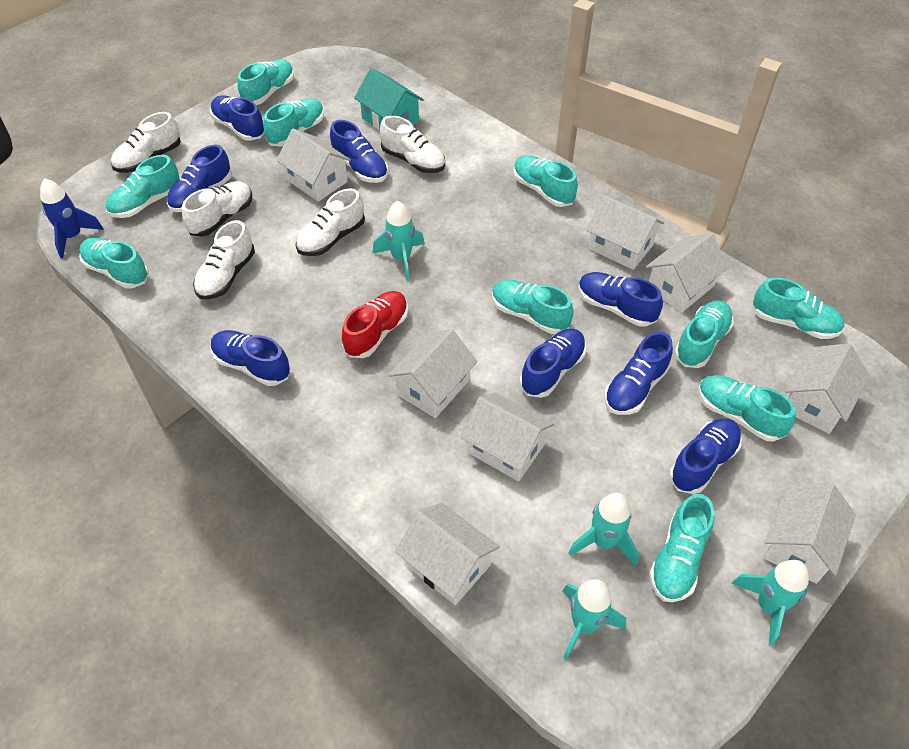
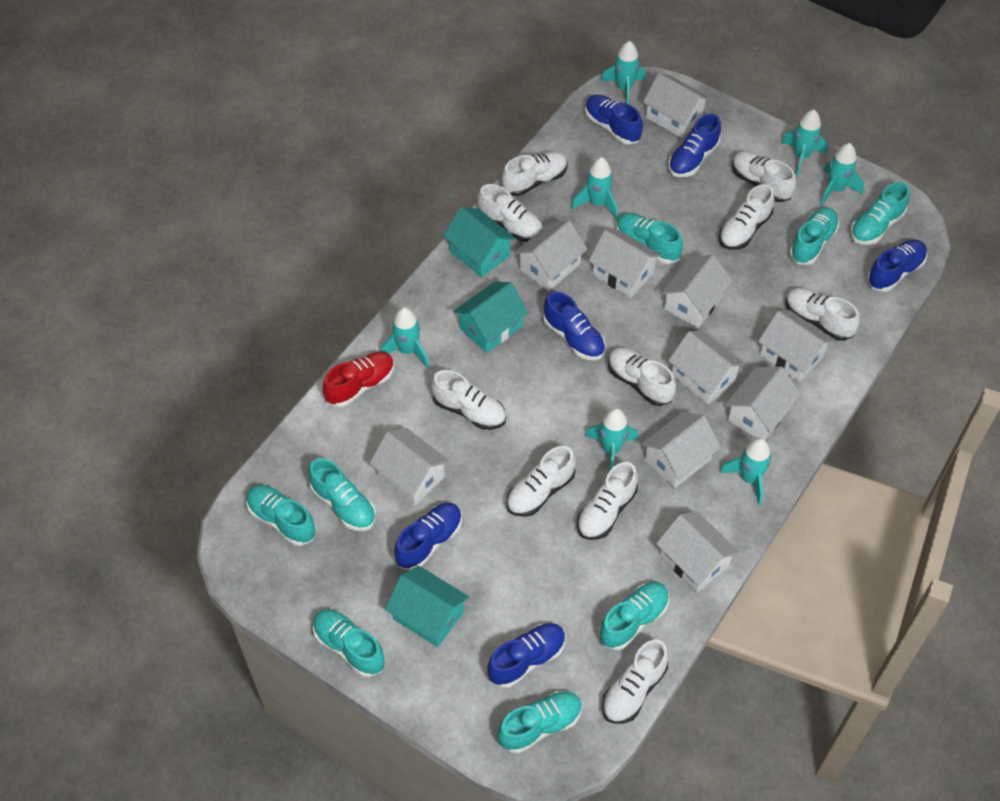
blue rocket: 1 -> 0
blue shoe: 8 -> 6
turquoise house: 1 -> 3
turquoise rocket: 4 -> 7
turquoise shoe: 10 -> 8
white house: 8 -> 10
white shoe: 5 -> 10

